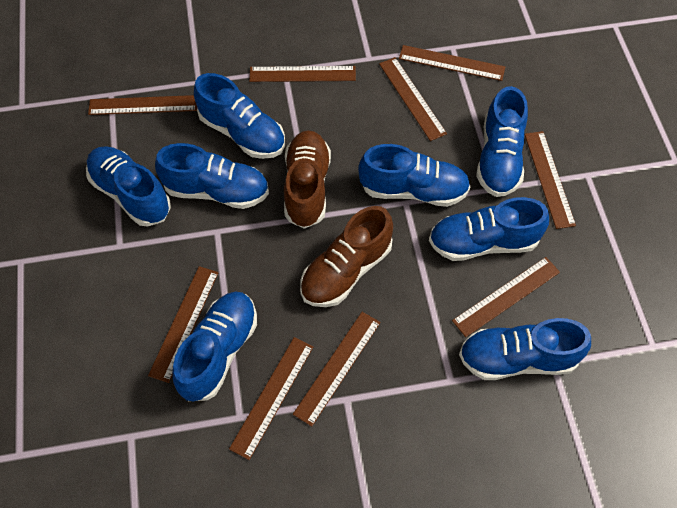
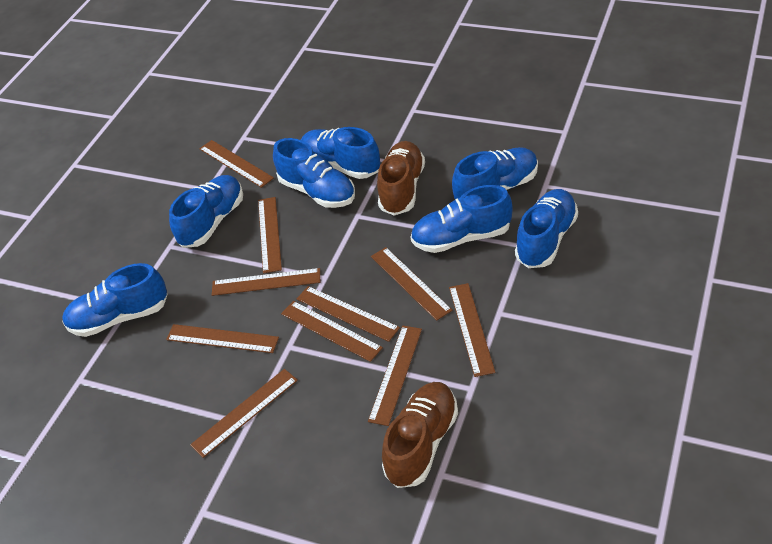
blue shoe: 8 -> 7
brown ruler: 9 -> 10

